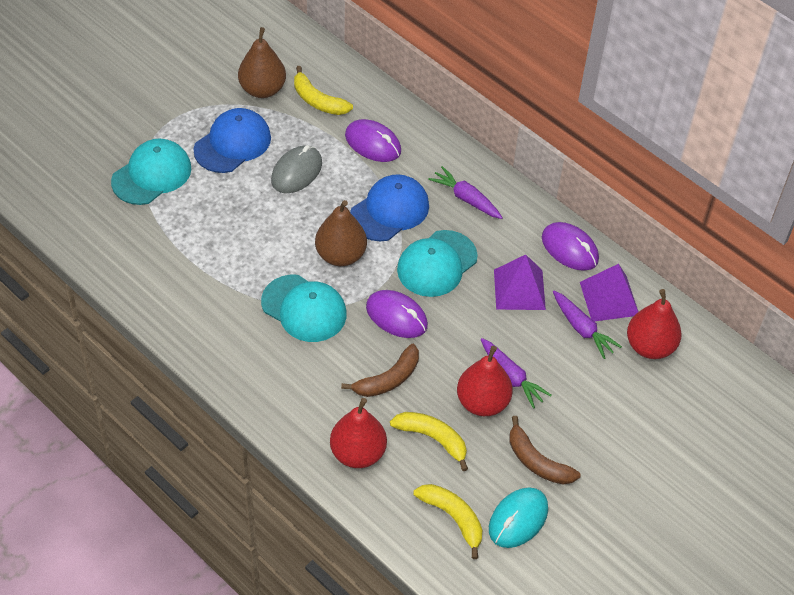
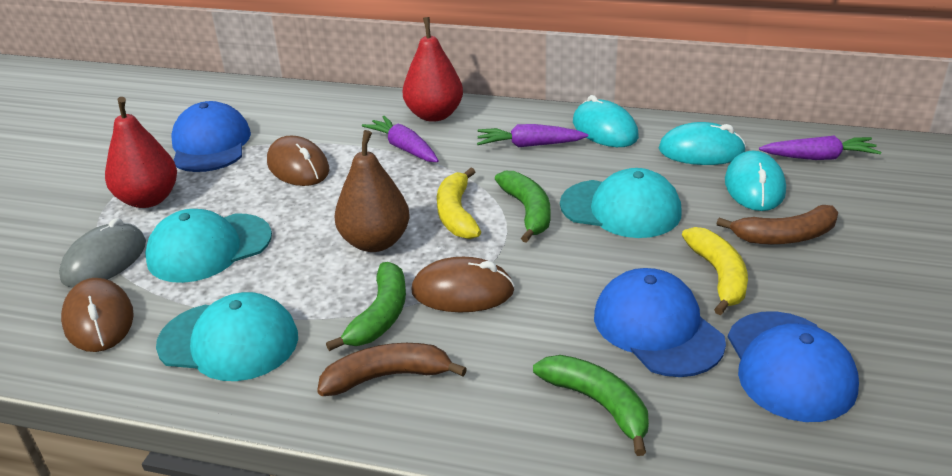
blue cap: 2 -> 3
brown mouse: 0 -> 3
brown pear: 2 -> 1
green banana: 0 -> 3
purple mouse: 3 -> 0
purple pyramid: 2 -> 0
red pear: 3 -> 2
turquoise mouse: 1 -> 3
yellow banana: 3 -> 2

